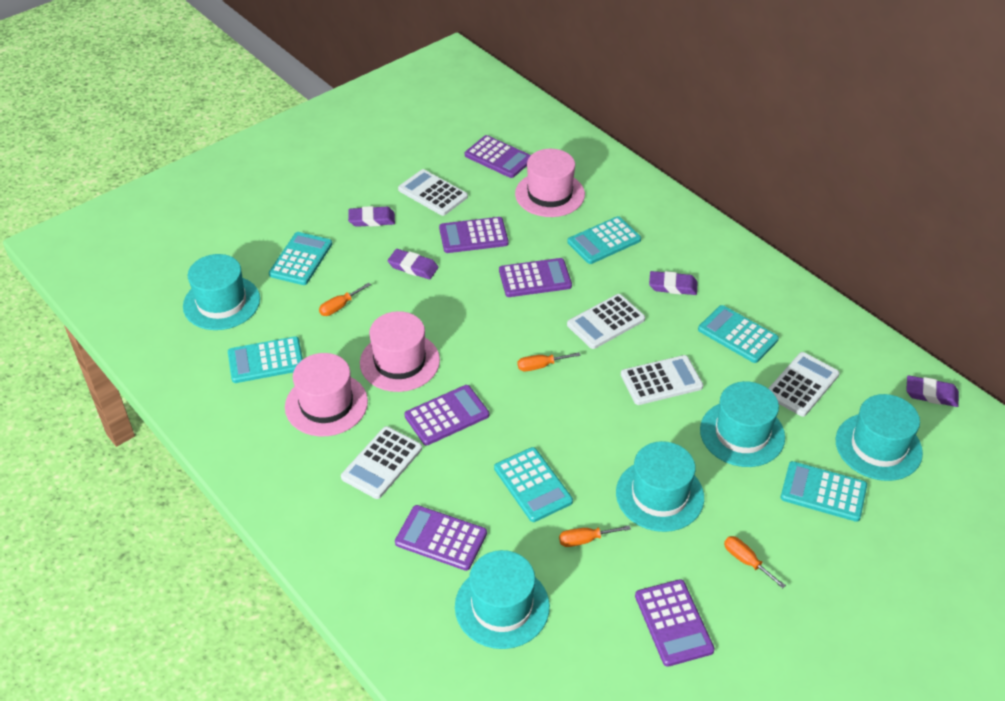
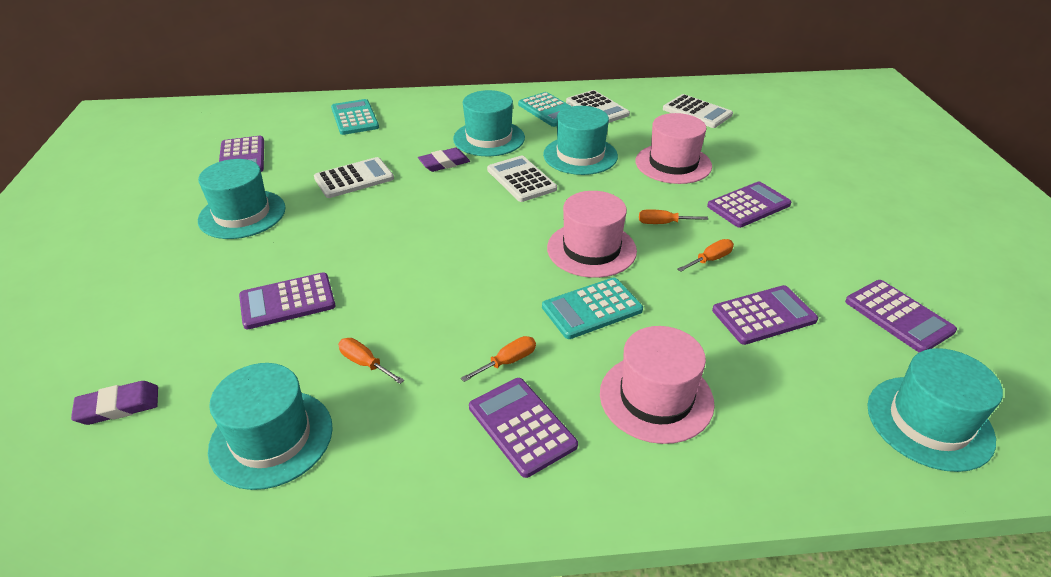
purple eraser: 4 -> 2
turquoise calculator: 6 -> 3
white calculator: 5 -> 4

